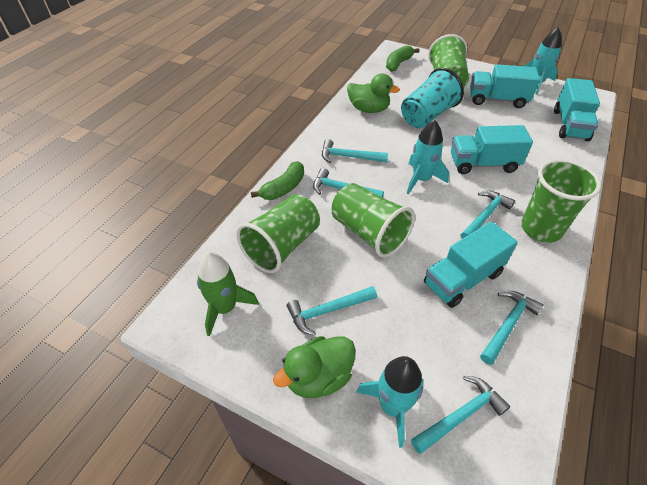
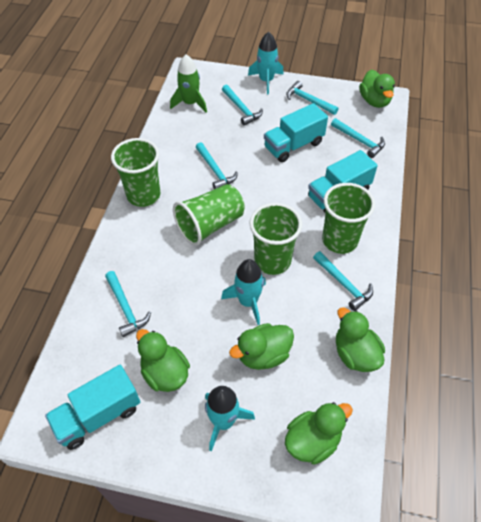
green banana: 2 -> 0
green duck: 2 -> 5
turquoise cup: 1 -> 0
turquoise truck: 4 -> 3

